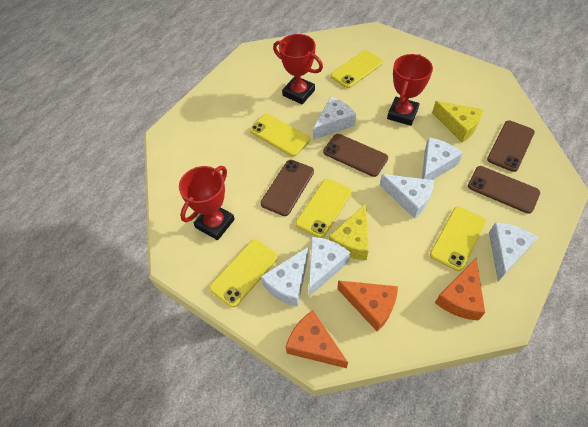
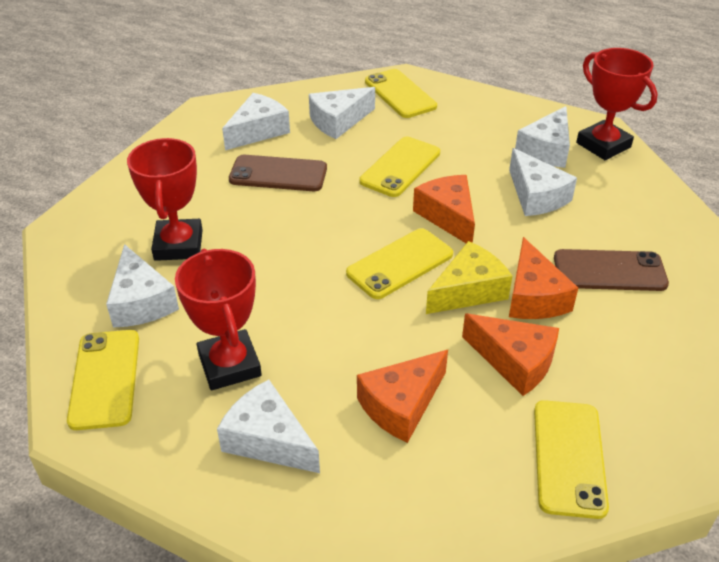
brown phone: 4 -> 2
orange cheese: 3 -> 4
yellow cheese: 2 -> 1

